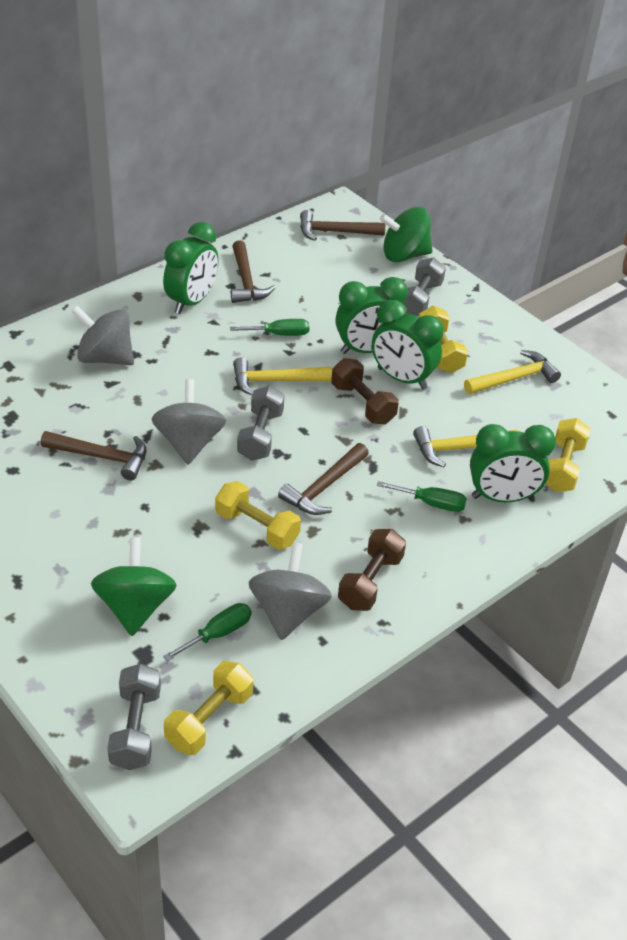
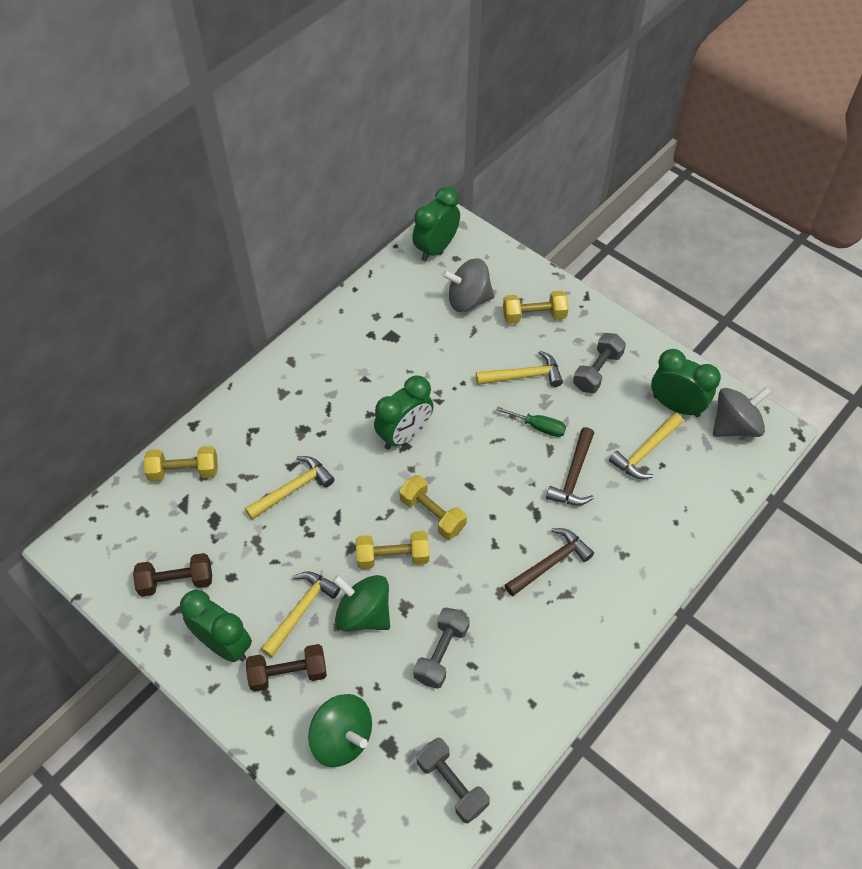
brown hammer: 4 -> 2
green screwdriver: 3 -> 1
grey spinning top: 3 -> 2
yellow hammer: 3 -> 4

